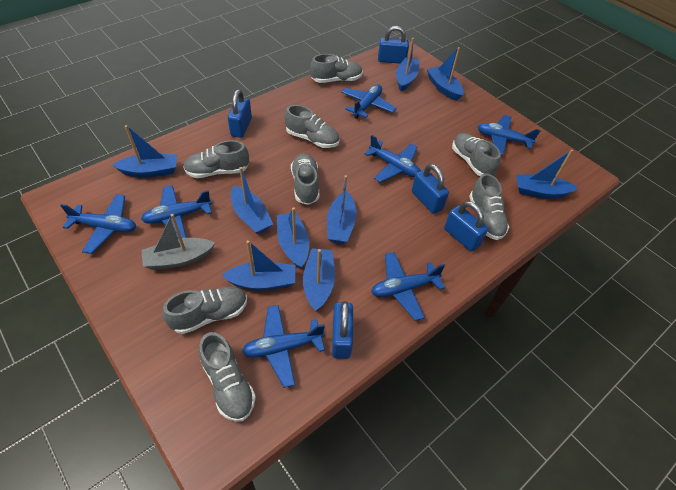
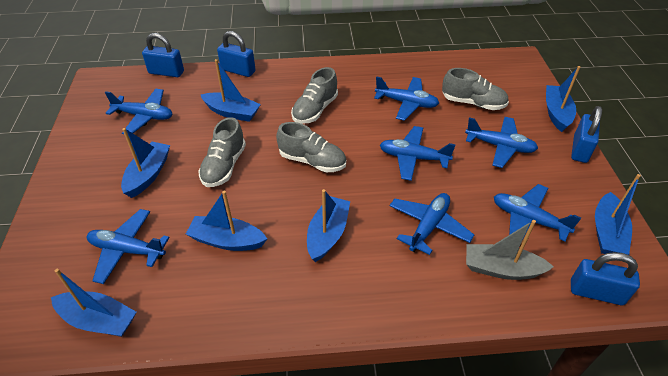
blue boat: 9 -> 7
blue padlock: 5 -> 4
grey shoe: 8 -> 4

